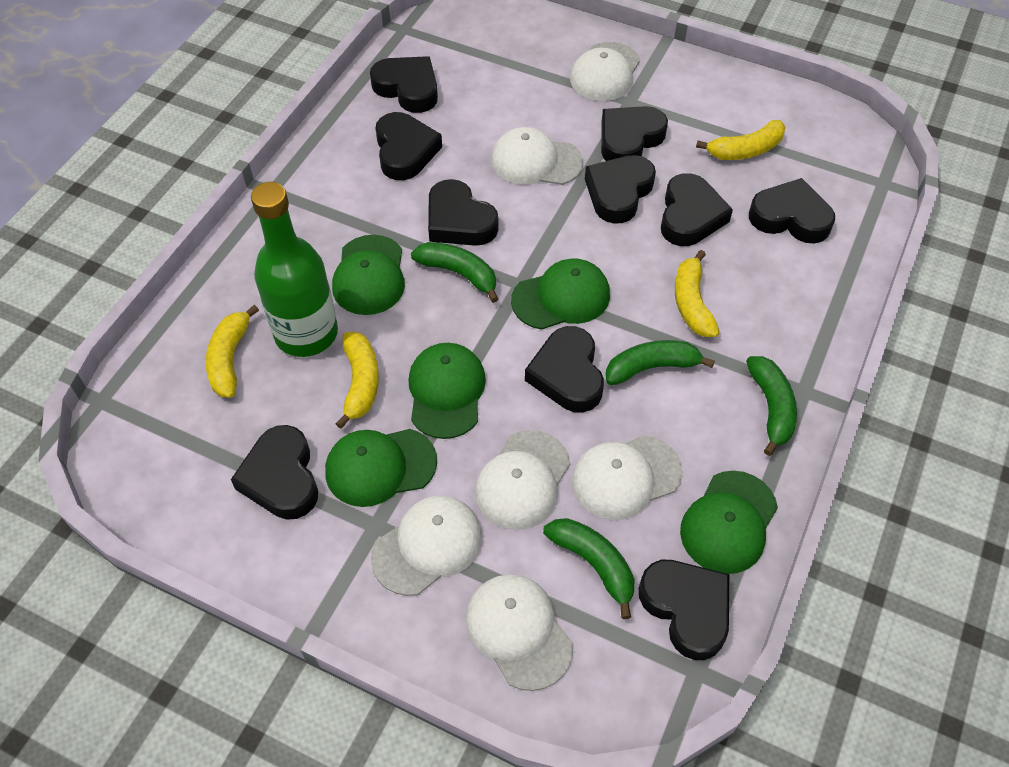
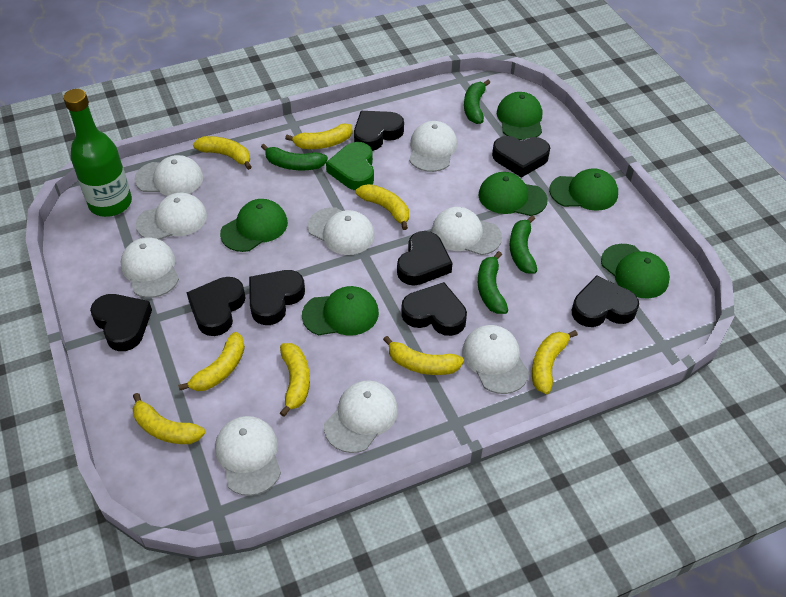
black heart: 10 -> 8
green cap: 5 -> 6
green heart: 0 -> 1
white cap: 6 -> 9
yellow banana: 4 -> 8

